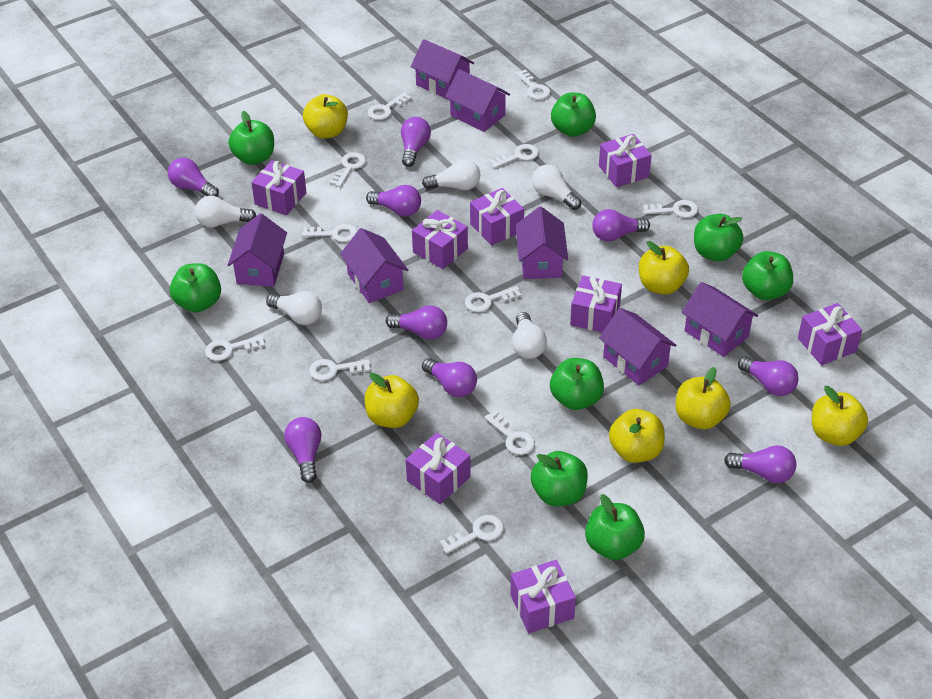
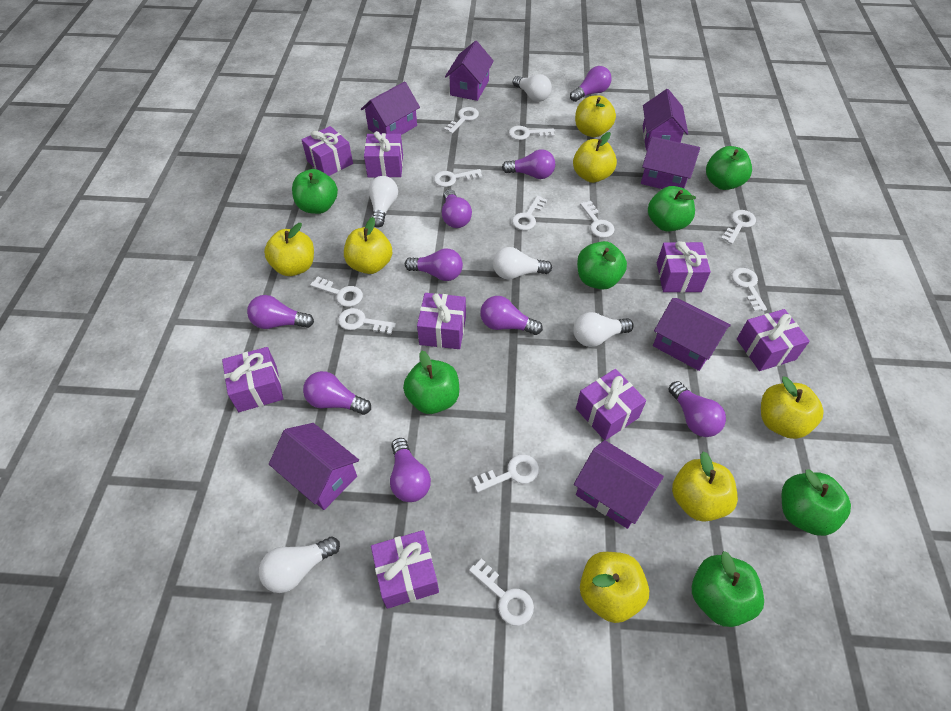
green apple: 8 -> 7
yellow apple: 6 -> 7

